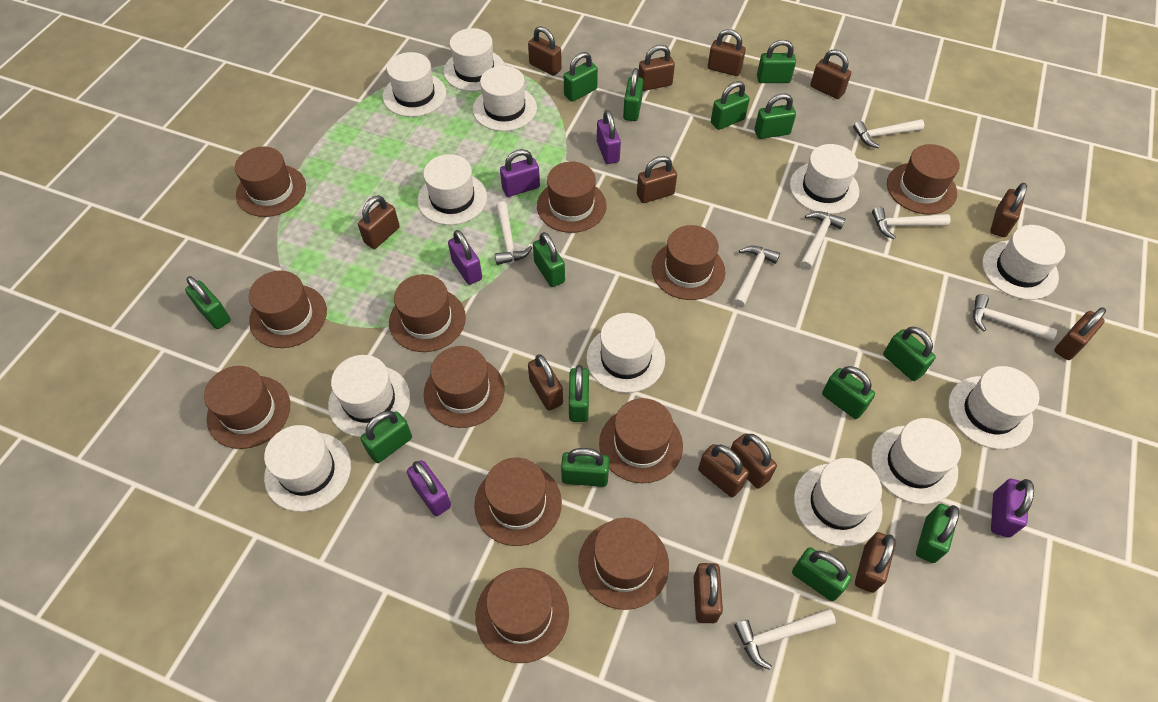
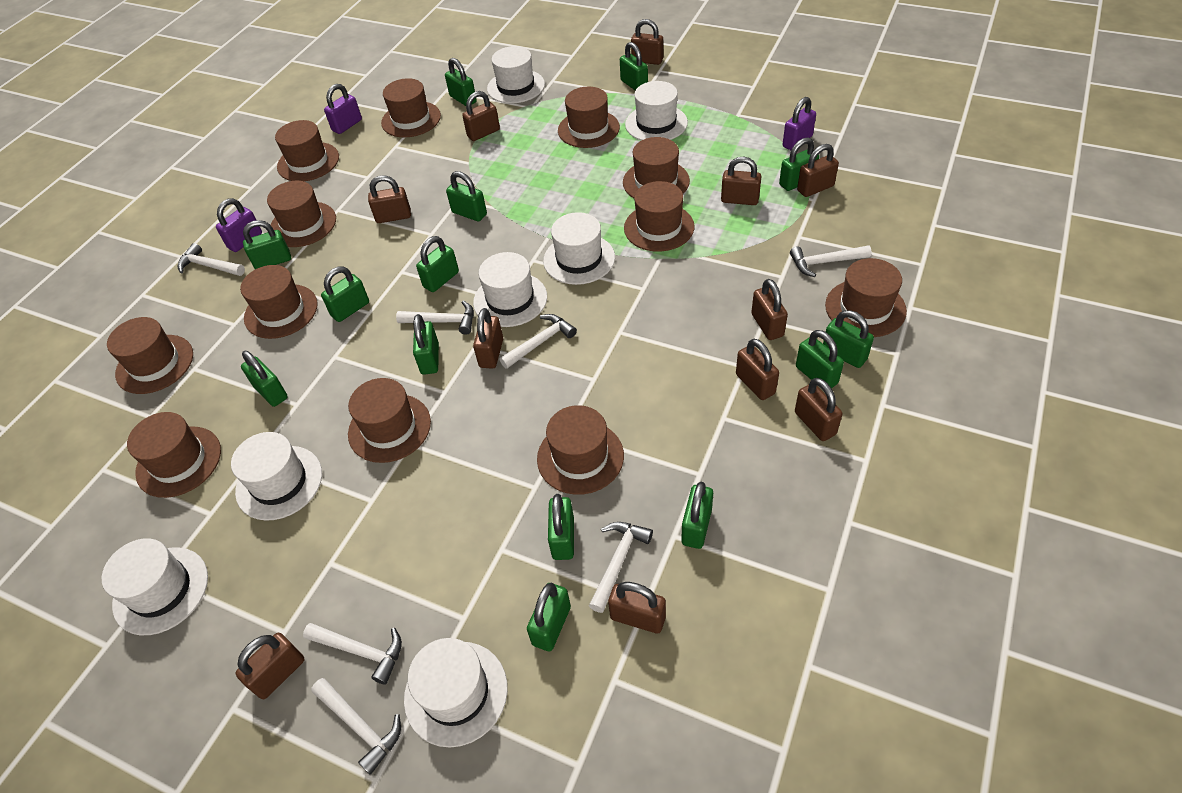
brown padlock: 13 -> 11
purple padlock: 5 -> 3
white hat: 12 -> 7

